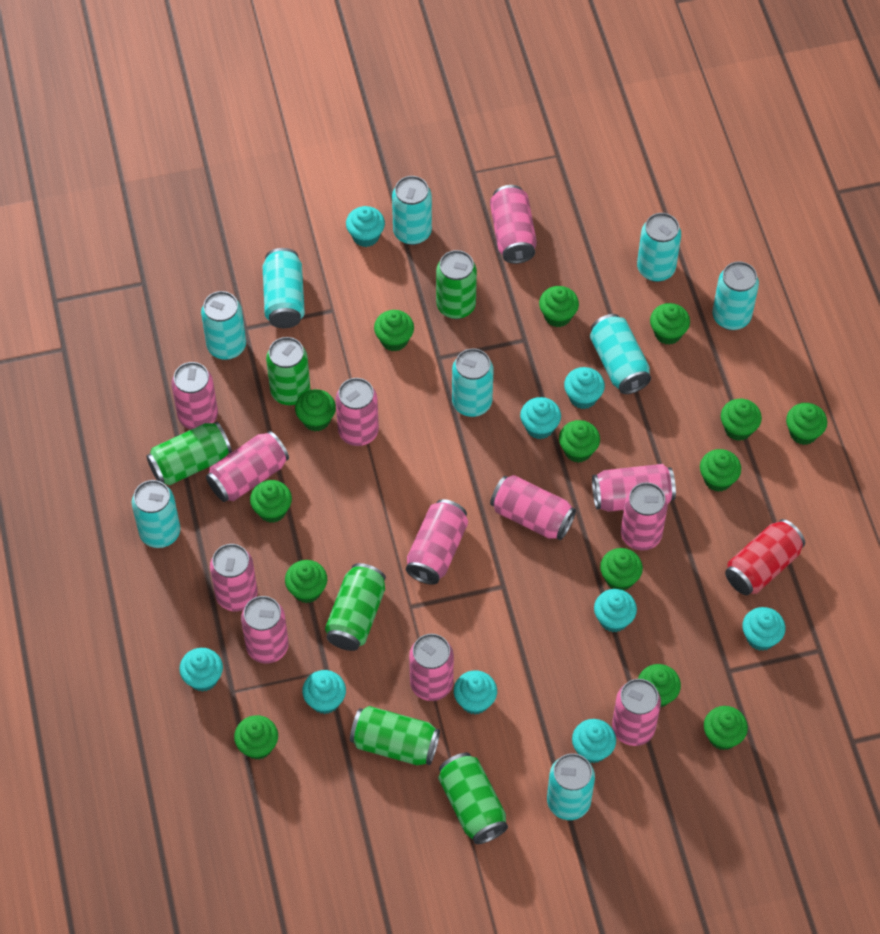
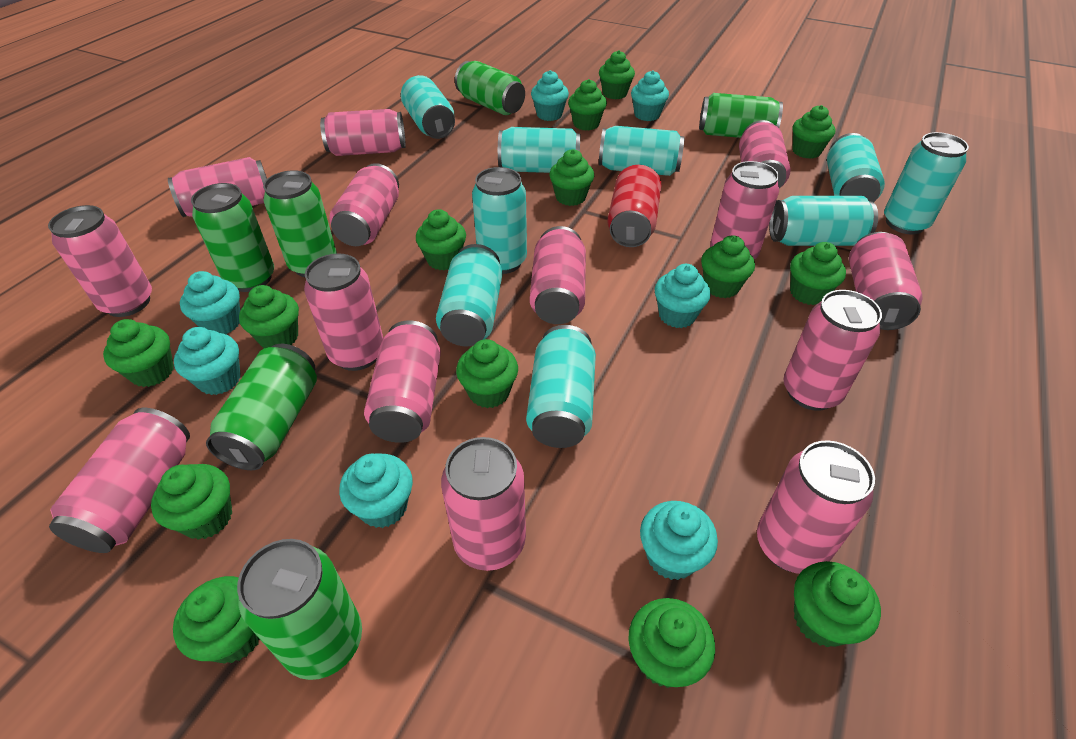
pink can: 12 -> 14
turquoise cupcake: 9 -> 7

